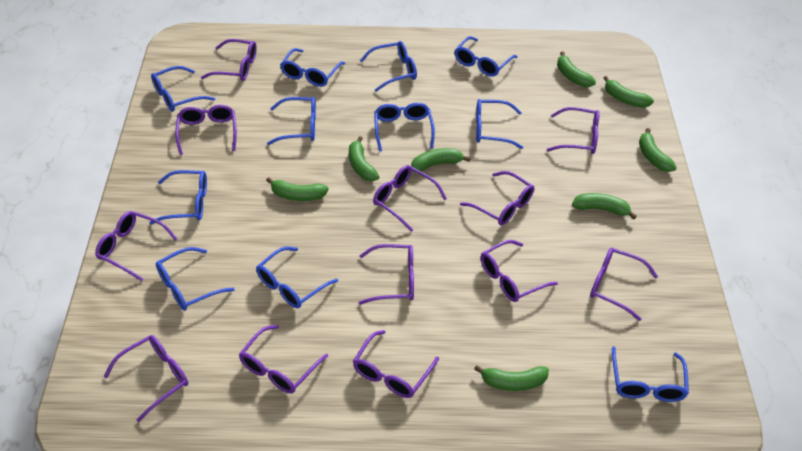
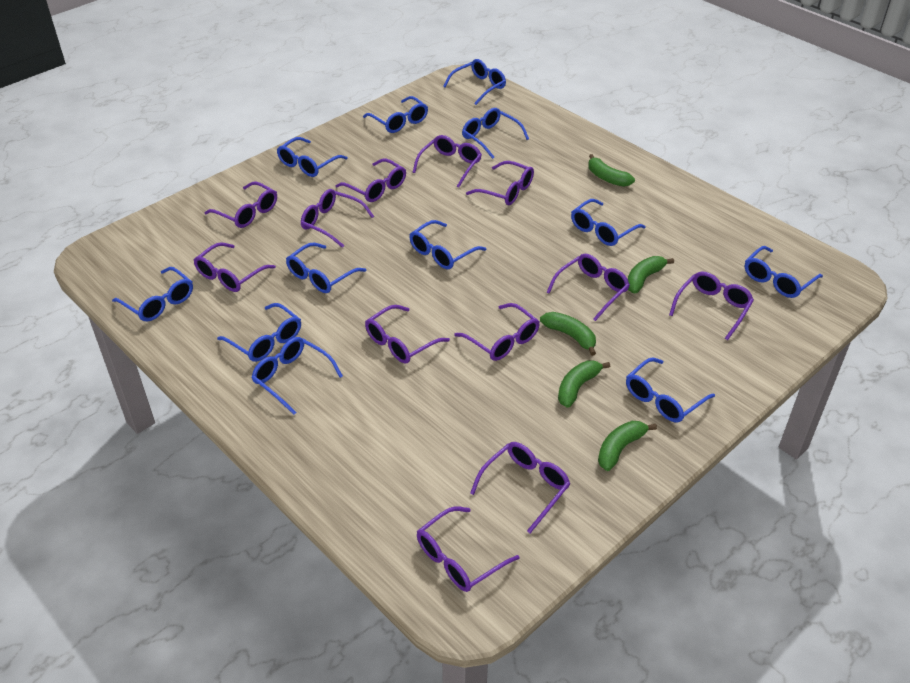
blue glasses: 11 -> 12
green banana: 8 -> 5

